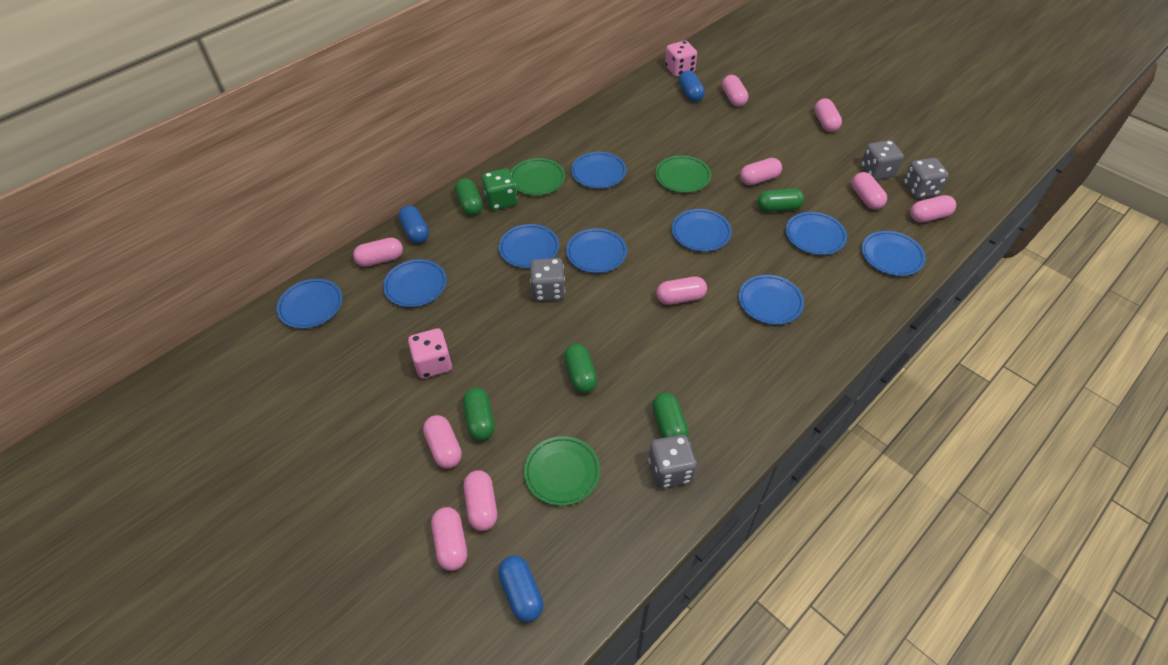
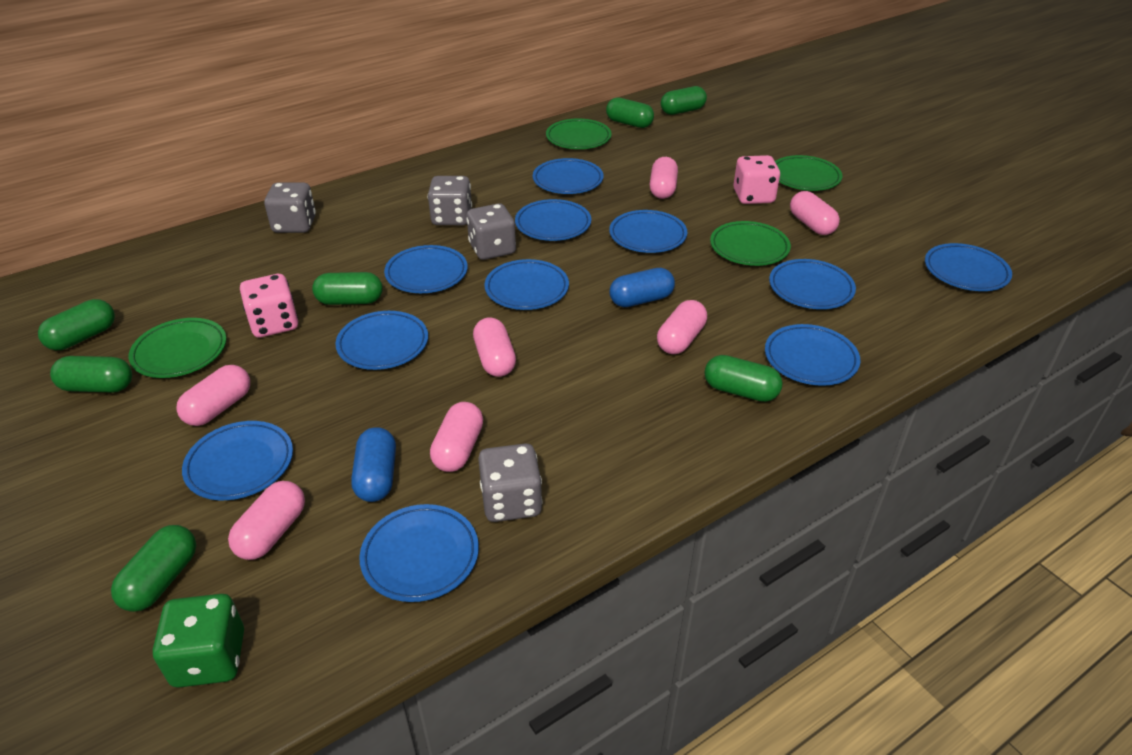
blue capsule: 3 -> 2
blue plate: 9 -> 11
green capsule: 5 -> 7
green plate: 3 -> 4
pink capsule: 10 -> 7

